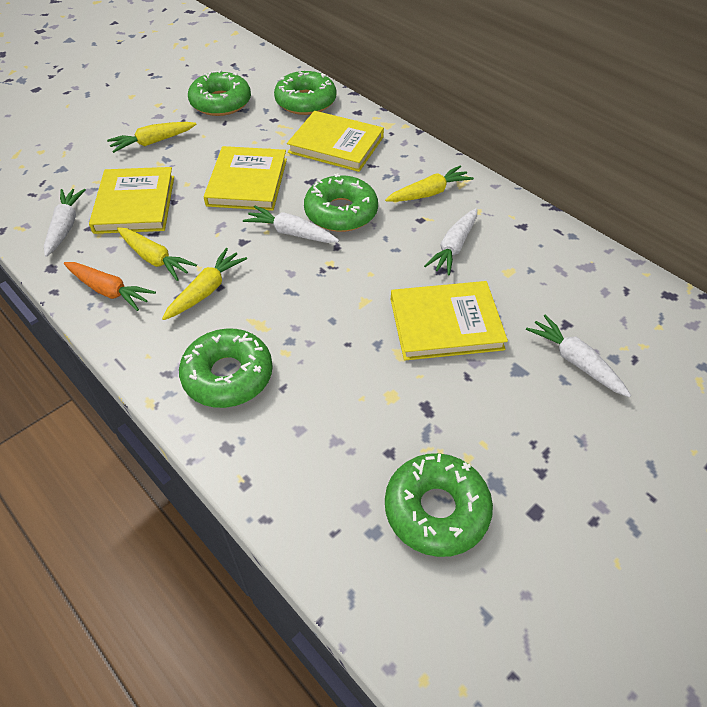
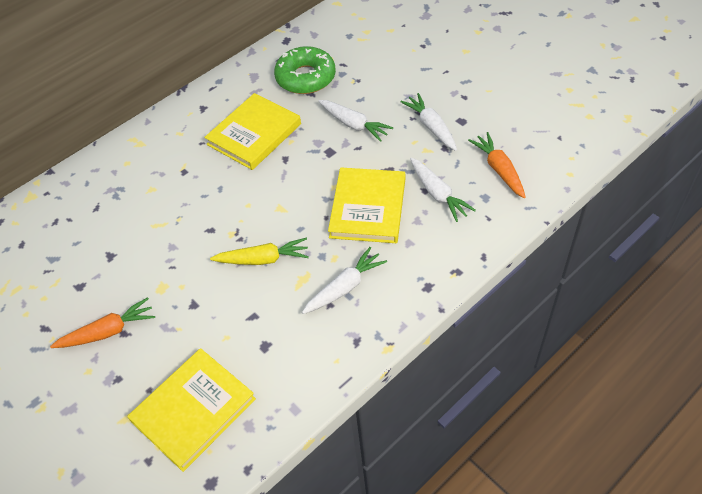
green donut: 5 -> 1
orange carrot: 1 -> 2
yellow book: 4 -> 3
yellow carrot: 4 -> 1

